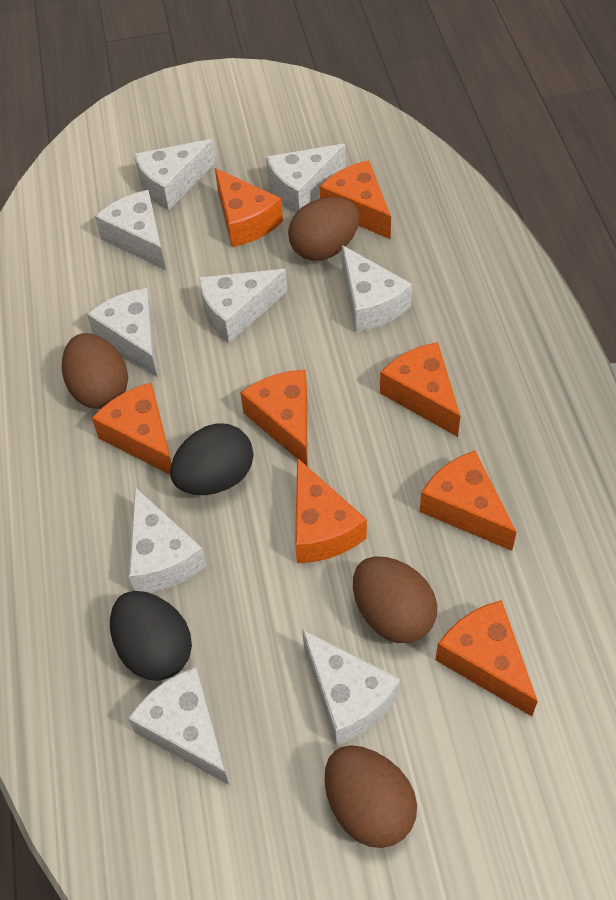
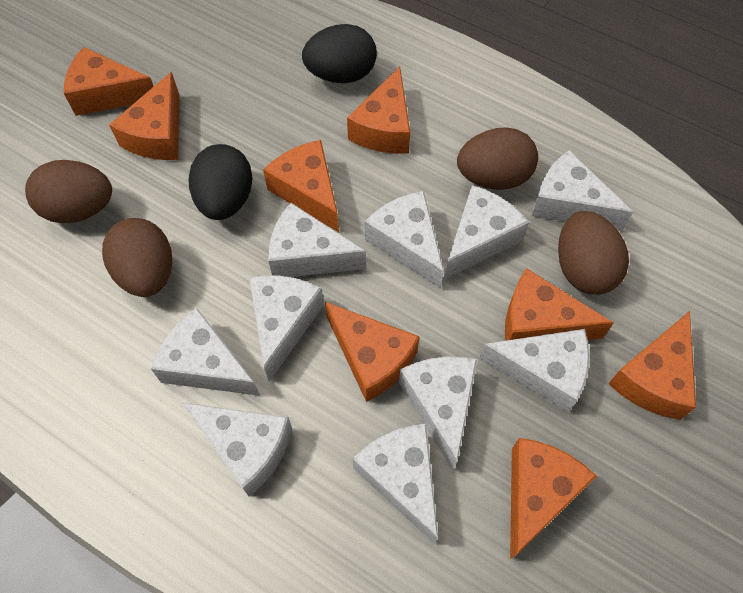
white cheese: 9 -> 10

